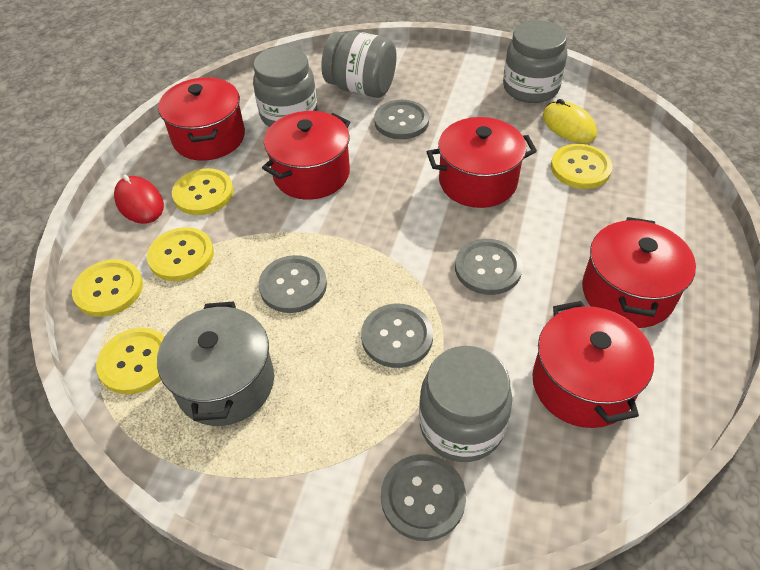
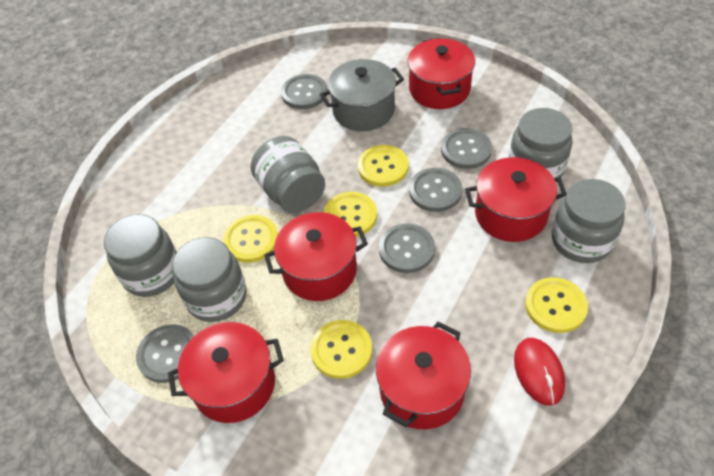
grey jar: 4 -> 5
yellow mouse: 1 -> 0

